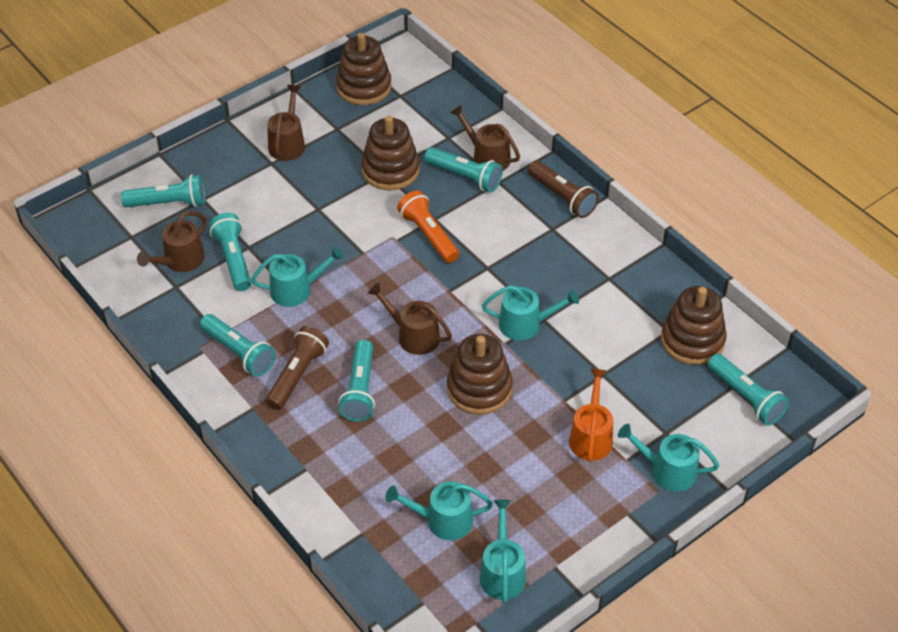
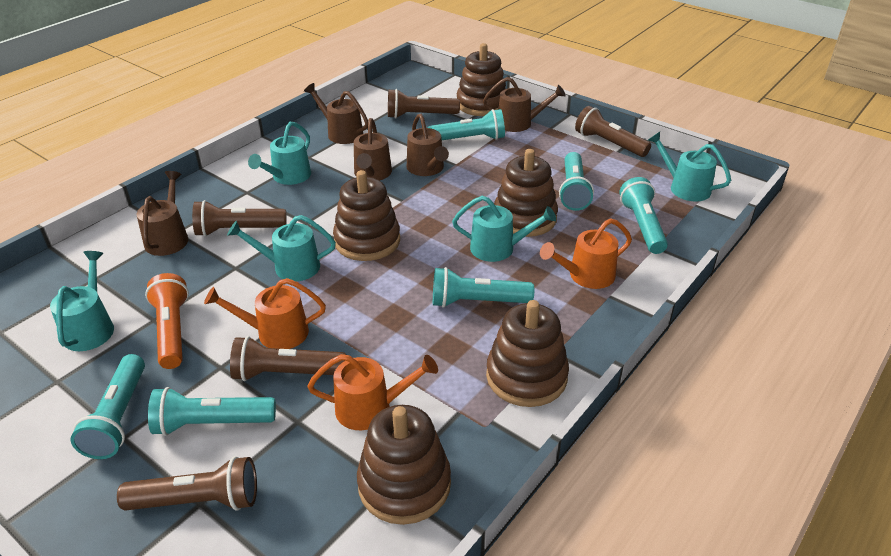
brown flashlight: 2 -> 5
brown stacking toy: 4 -> 5
brown watering can: 4 -> 5
orange watering can: 1 -> 3

